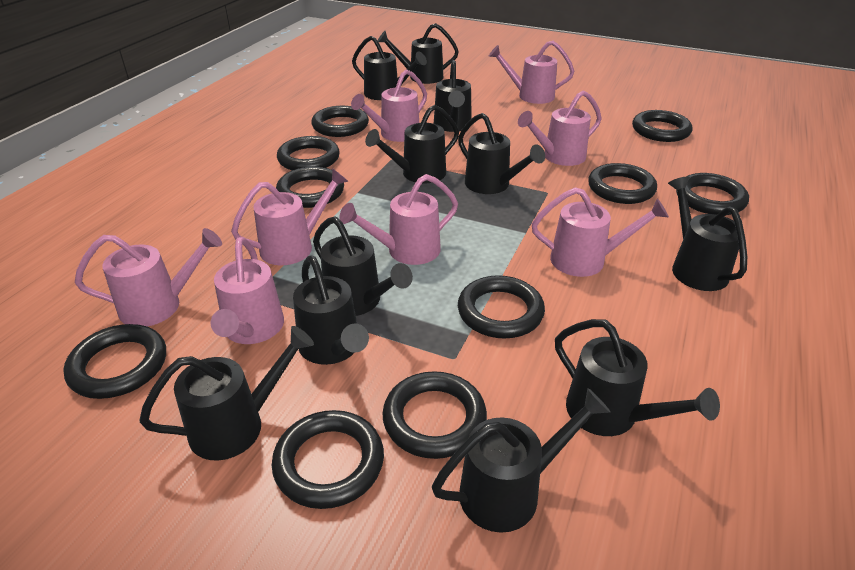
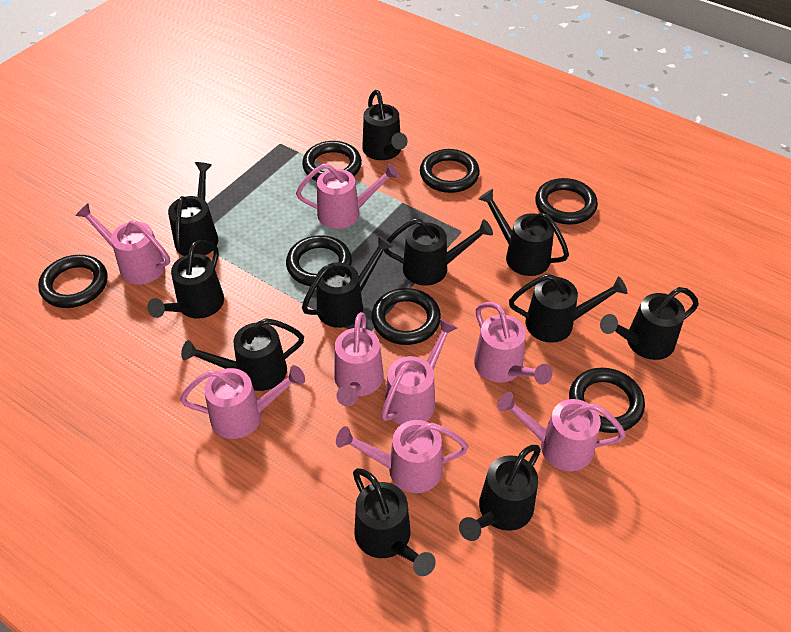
black ring: 10 -> 7

